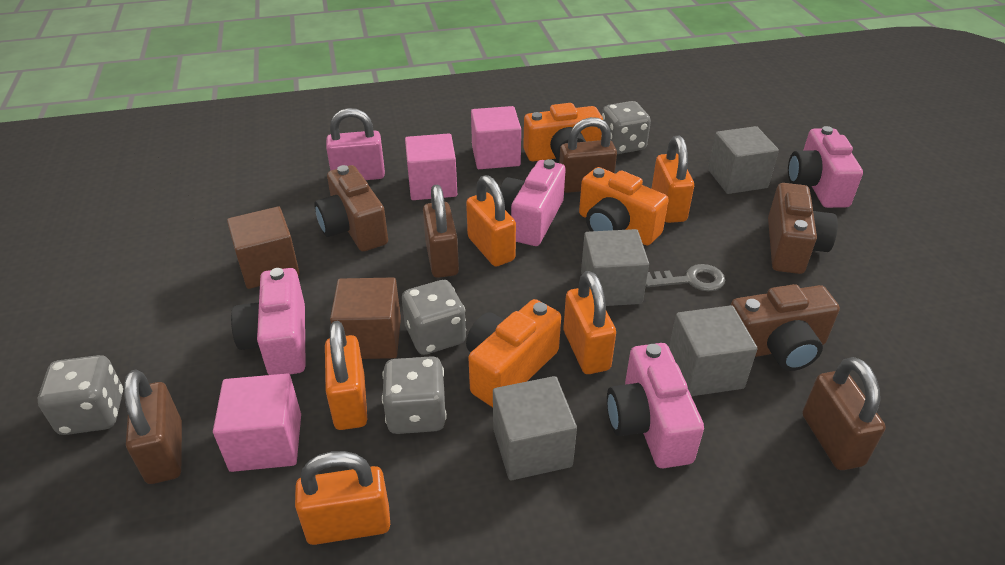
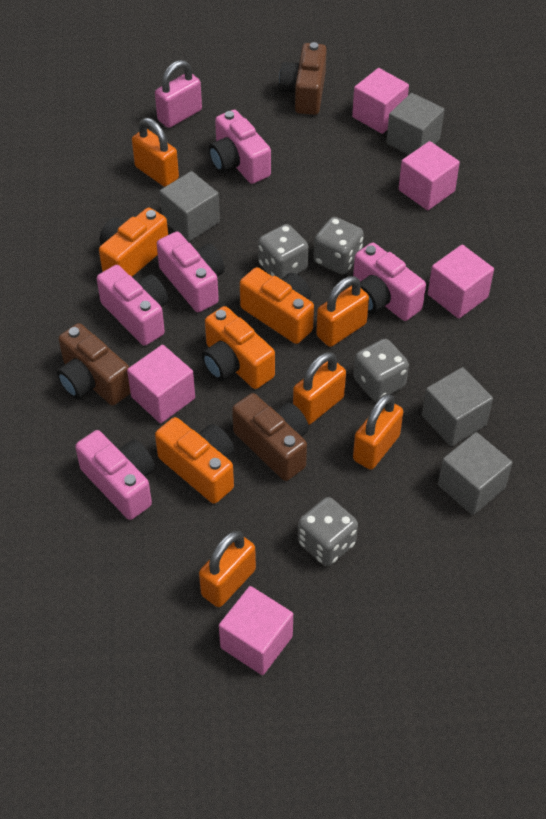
brown cube: 2 -> 0
brown padlock: 4 -> 0
grey key: 1 -> 0
orange camera: 3 -> 4
pink camera: 4 -> 5
pink cube: 3 -> 5

